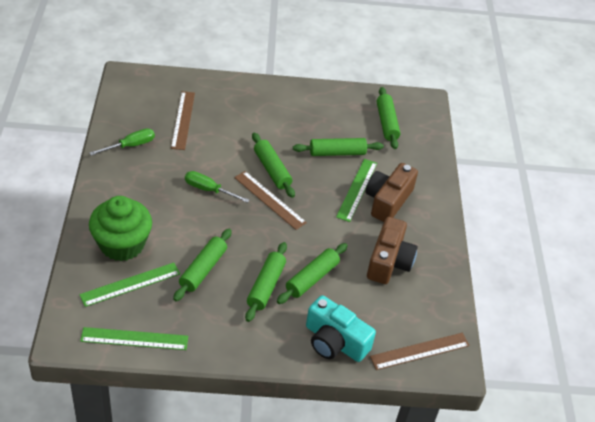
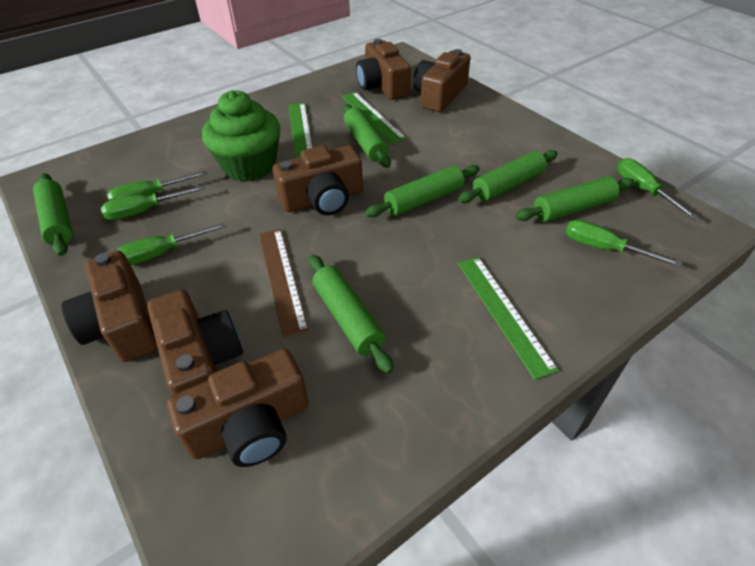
brown camera: 2 -> 6
brown ruler: 3 -> 1
green screwdriver: 2 -> 5
turquoise camera: 1 -> 0

